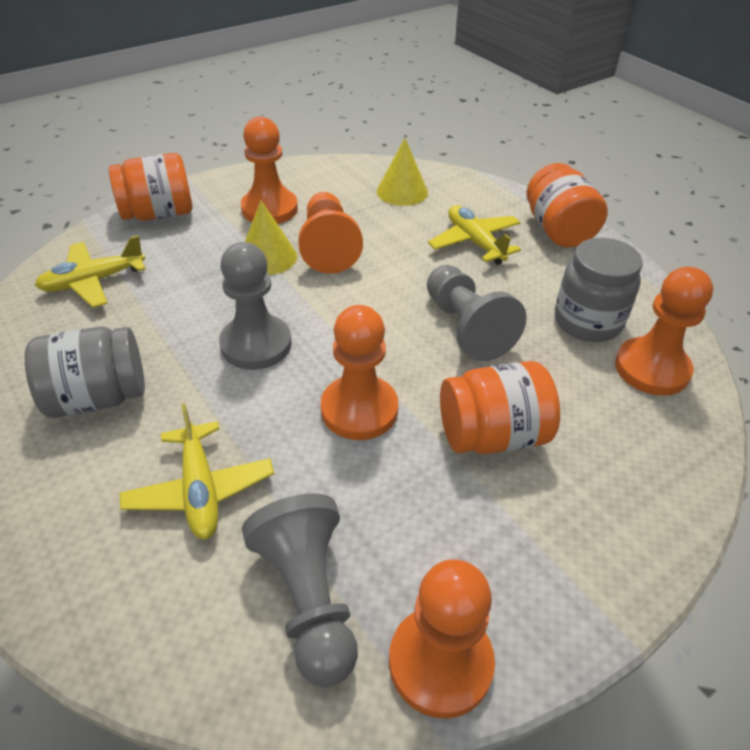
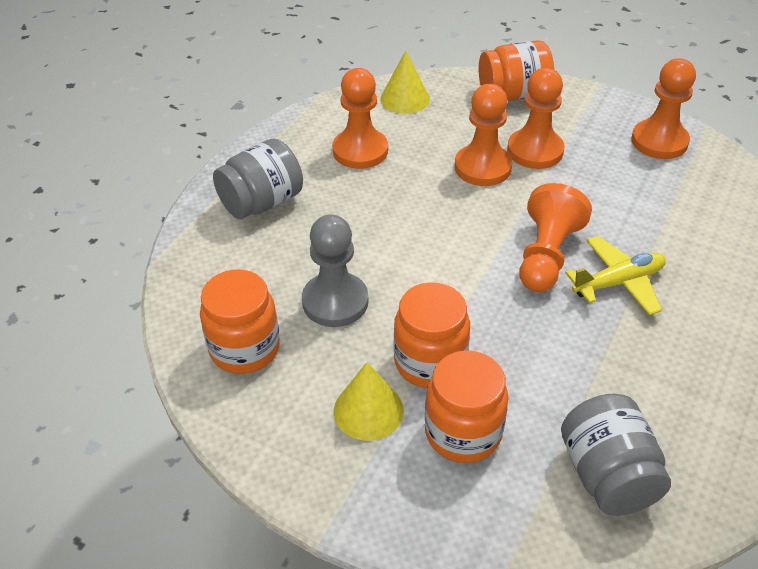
grey pawn: 3 -> 1
orange jar: 3 -> 4
yellow plane: 3 -> 1

